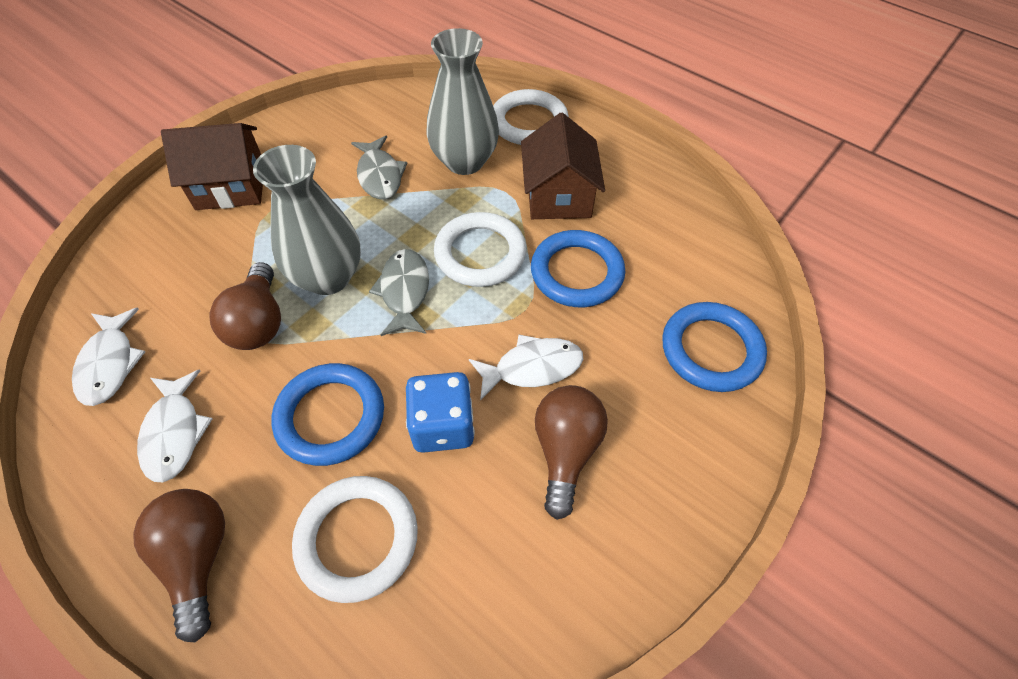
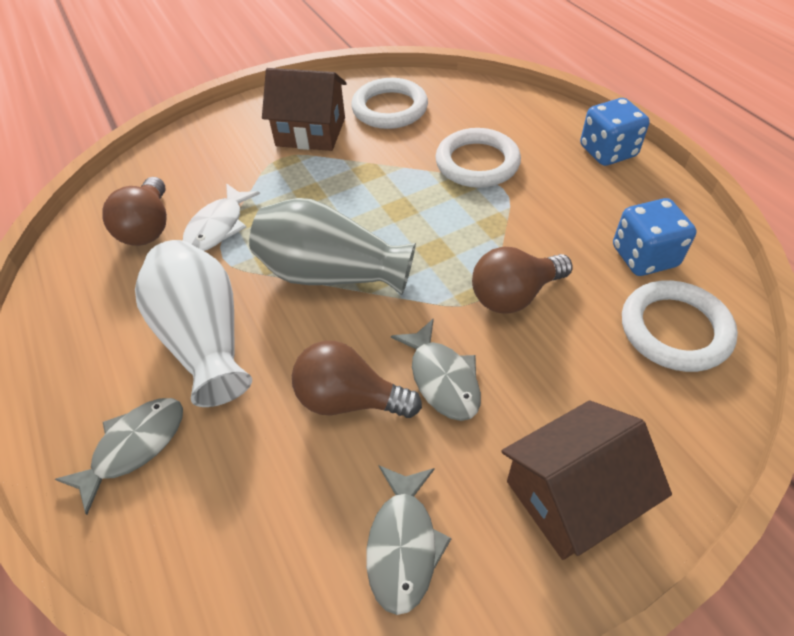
blue dice: 1 -> 2
blue ring: 3 -> 0
grey fish: 2 -> 3
grey vase: 2 -> 1
white fish: 3 -> 1
white vase: 0 -> 1

